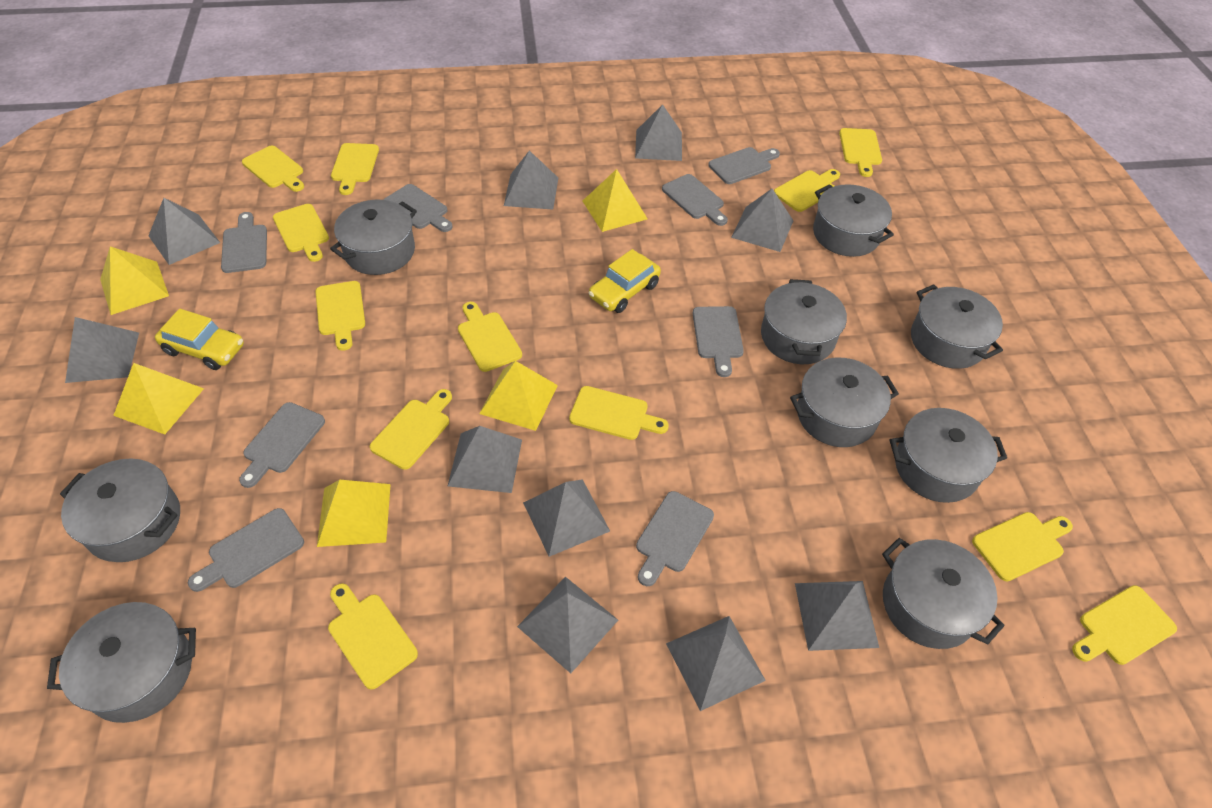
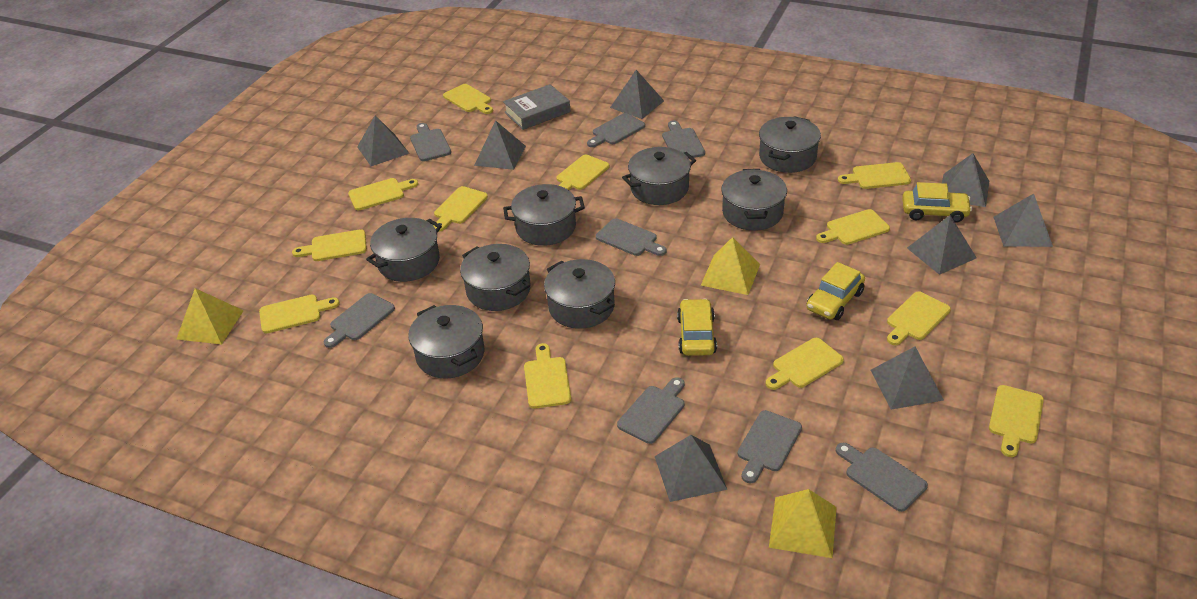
grey book: 0 -> 1
grey pot: 9 -> 8
grey pyramid: 10 -> 8
yellow car: 2 -> 3
yellow pyramid: 5 -> 3

